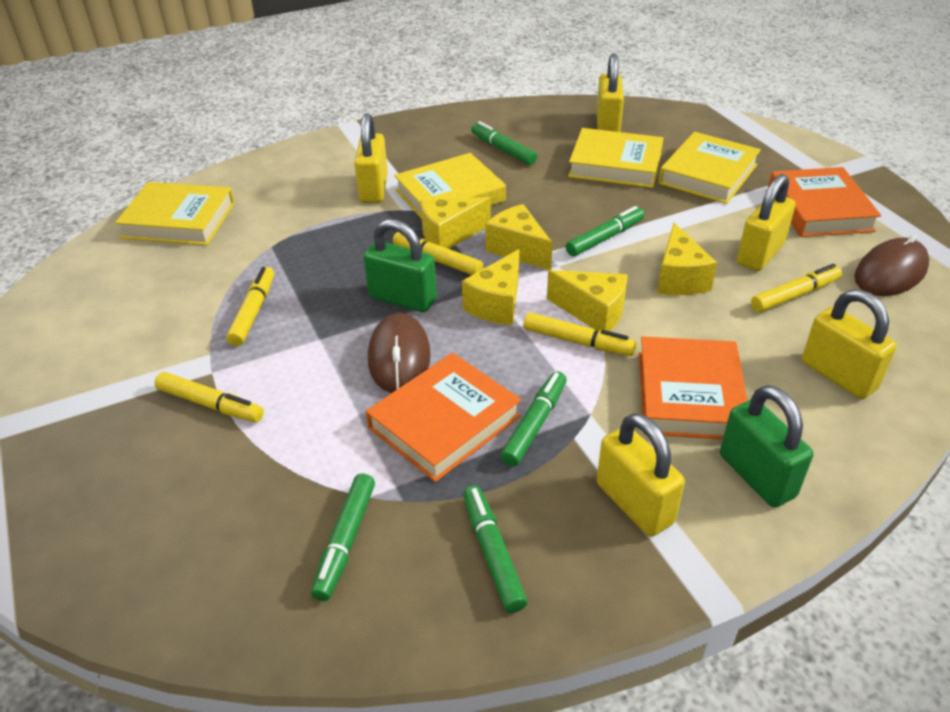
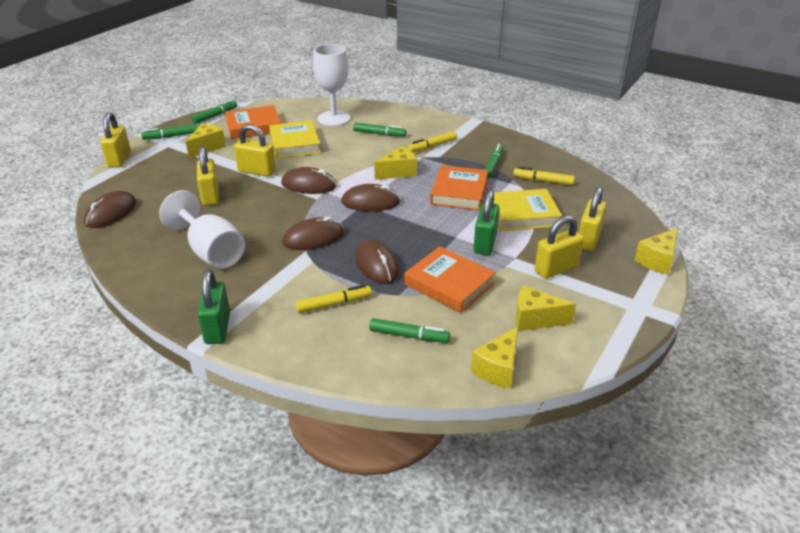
brown mouse: 2 -> 5
white goblet: 0 -> 2
yellow book: 4 -> 2
yellow marker: 5 -> 3

